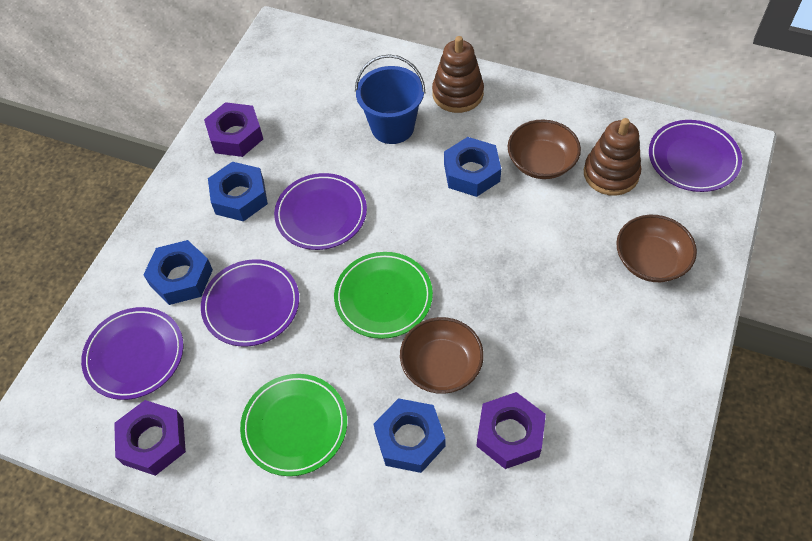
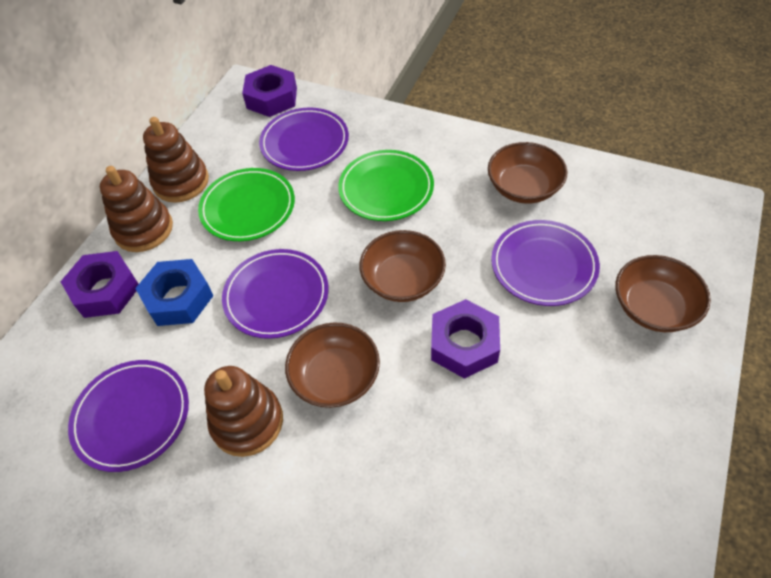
blue bucket: 1 -> 0
blue nut: 4 -> 1
brown bowl: 3 -> 4
brown stacking toy: 2 -> 3

